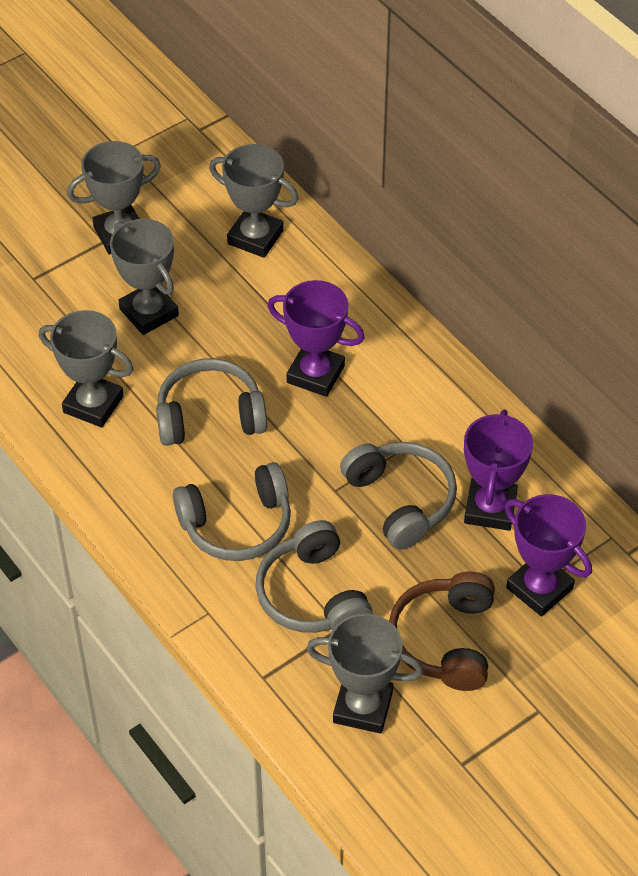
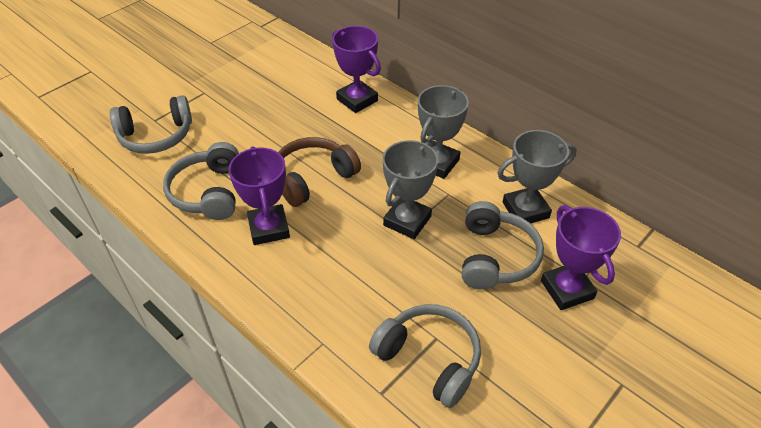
grey trophy: 5 -> 3

